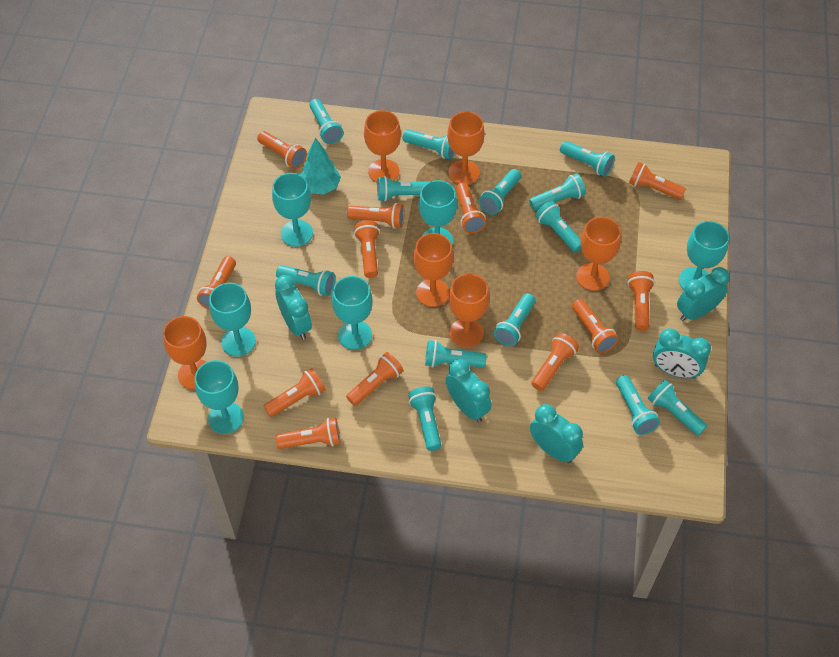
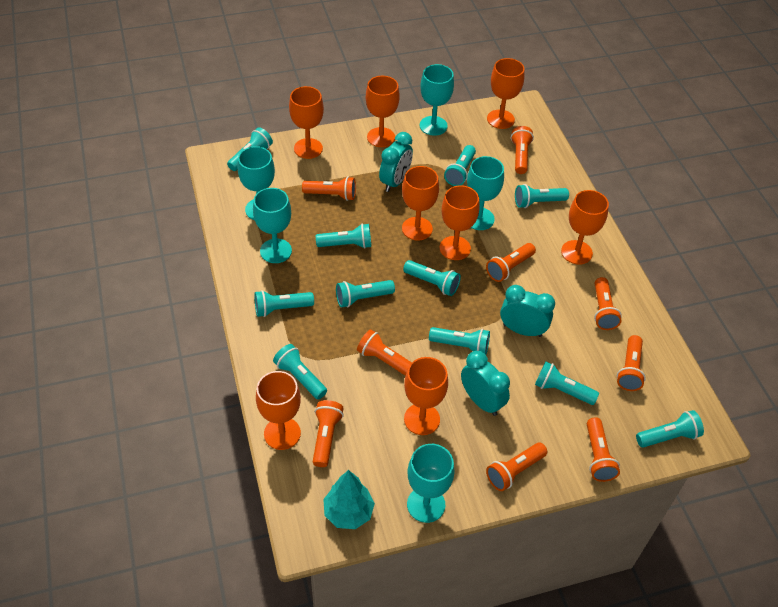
orange flashlight: 12 -> 9
orange goblet: 6 -> 8
turquoise clock: 5 -> 3
turquoise flashlight: 13 -> 11
turquoise goblet: 6 -> 5

